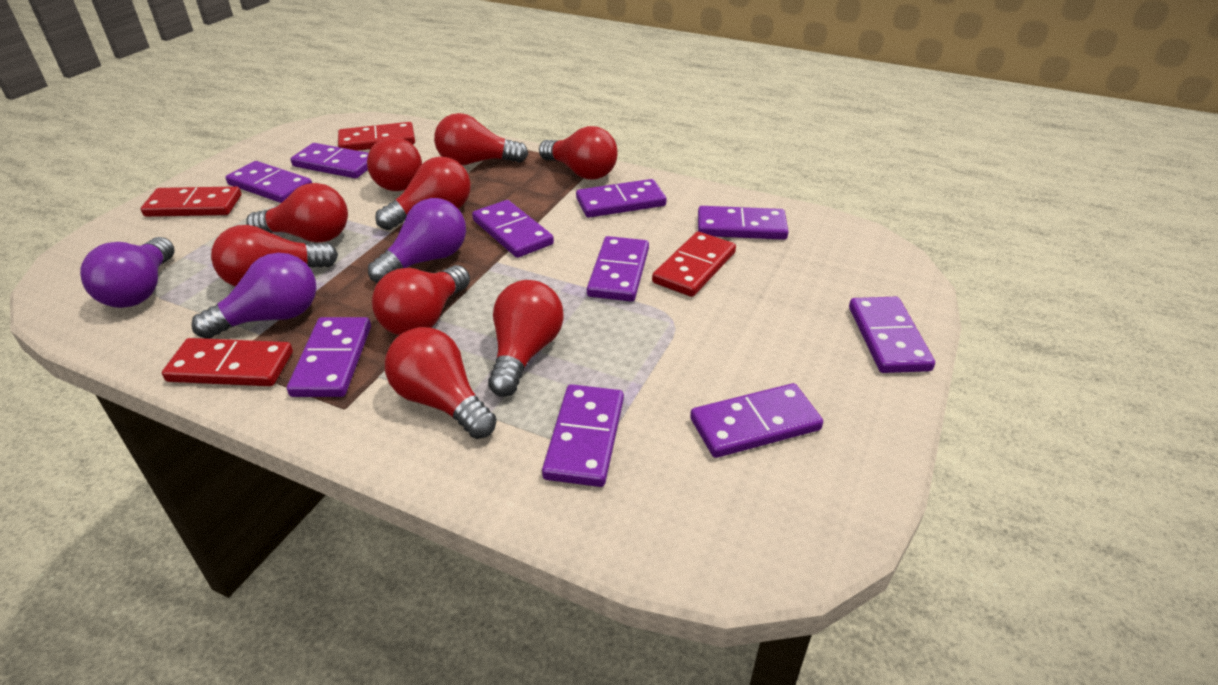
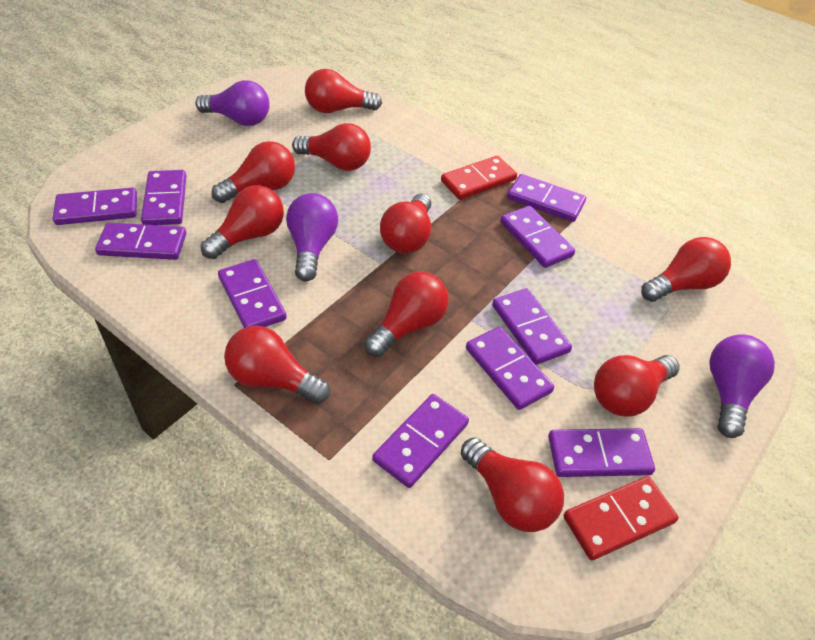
red domino: 4 -> 2
red light bulb: 9 -> 10

